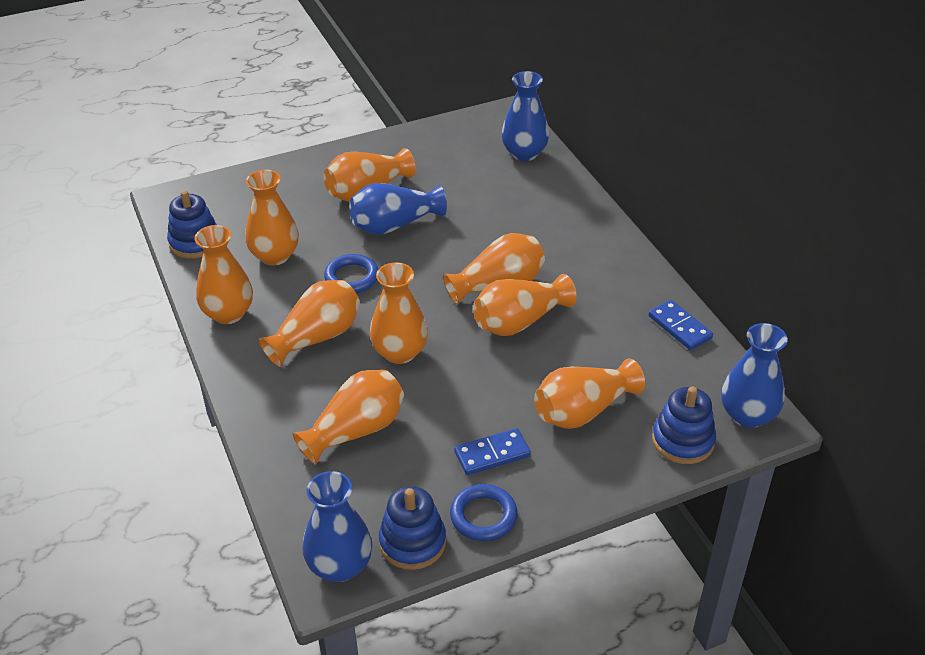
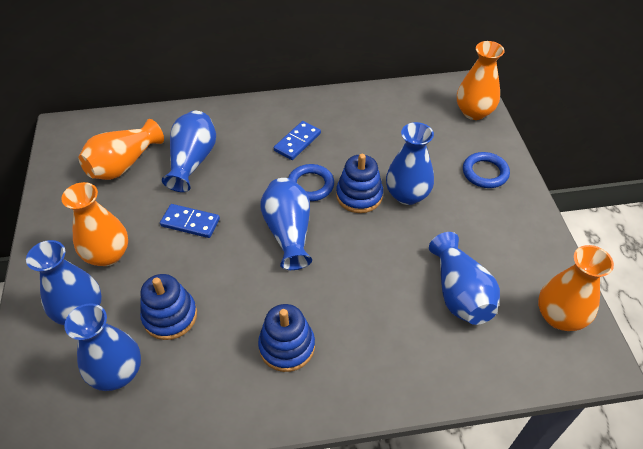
blue vase: 4 -> 6
orange vase: 9 -> 4

